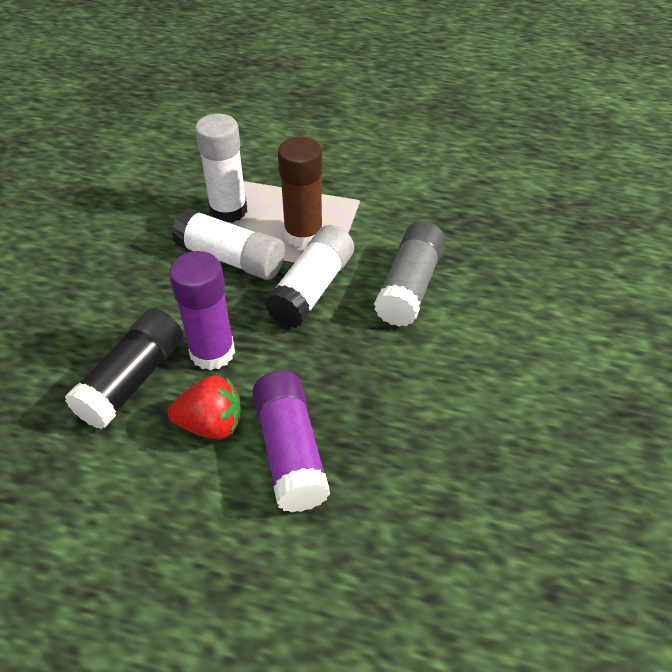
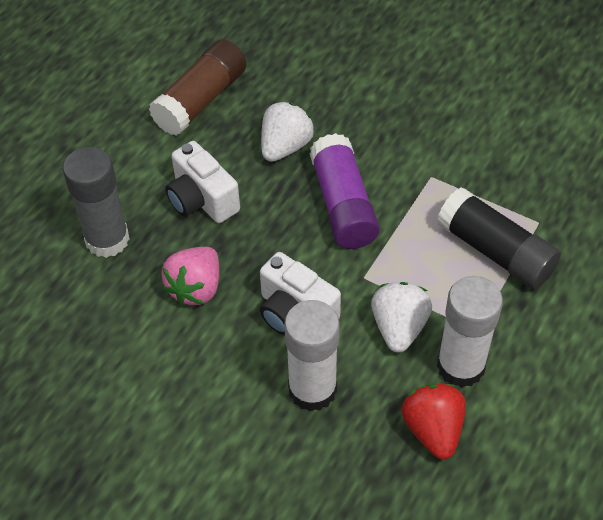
pink strawberry: 0 -> 1
purple glue stick: 2 -> 1
white camera: 0 -> 2
white glue stick: 3 -> 2
white strawberry: 0 -> 2

